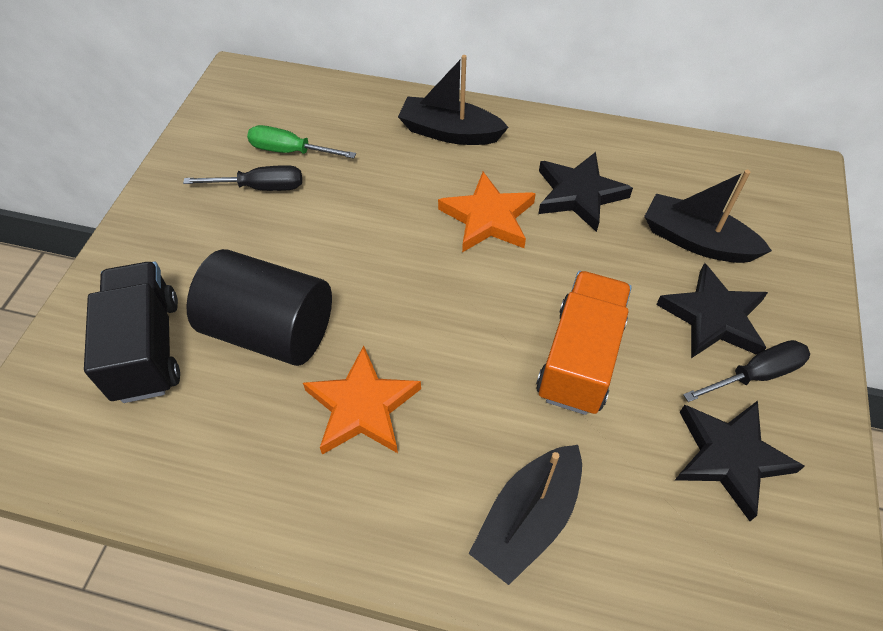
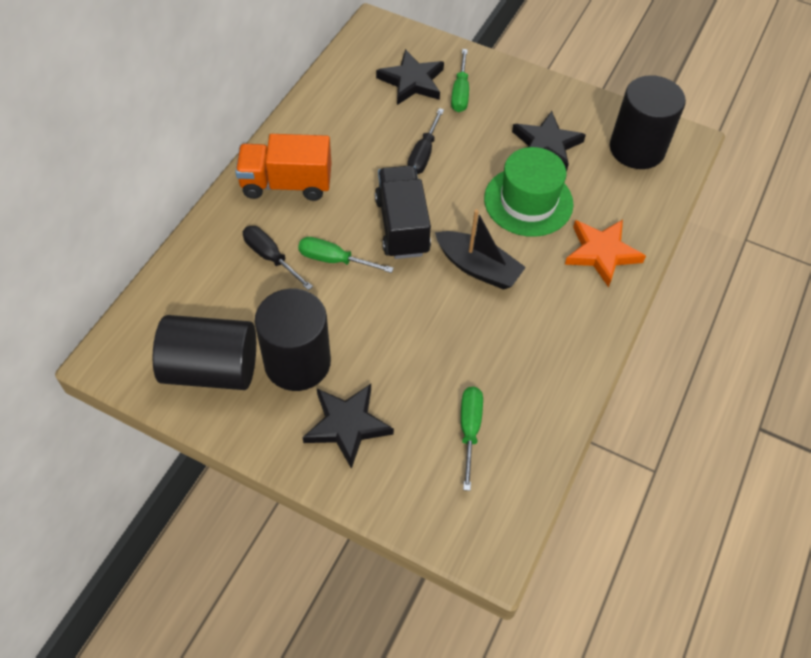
black boat: 3 -> 1
black cylinder: 1 -> 3
green hat: 0 -> 1
green screwdriver: 1 -> 3
orange star: 2 -> 1

